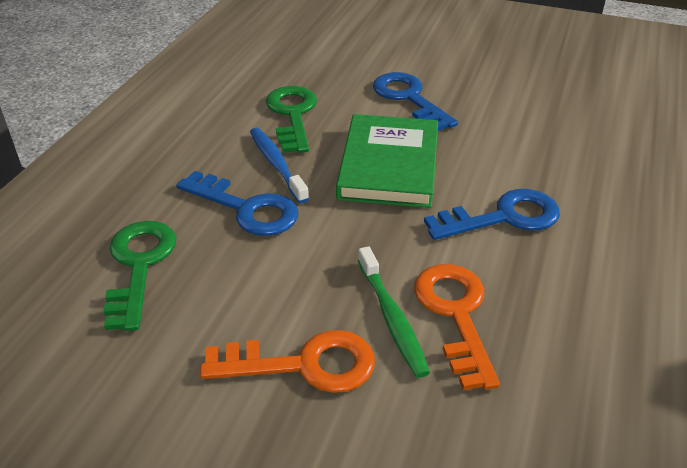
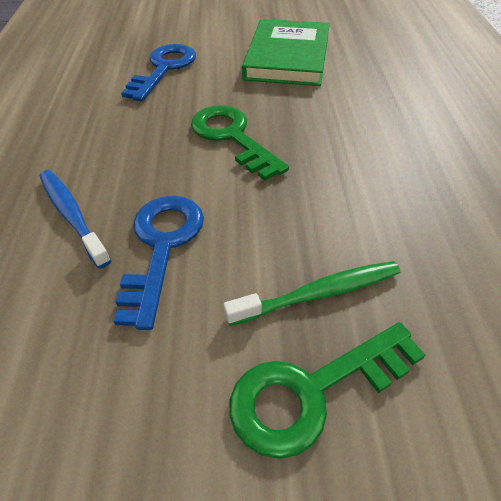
blue key: 3 -> 2
orange key: 2 -> 0

